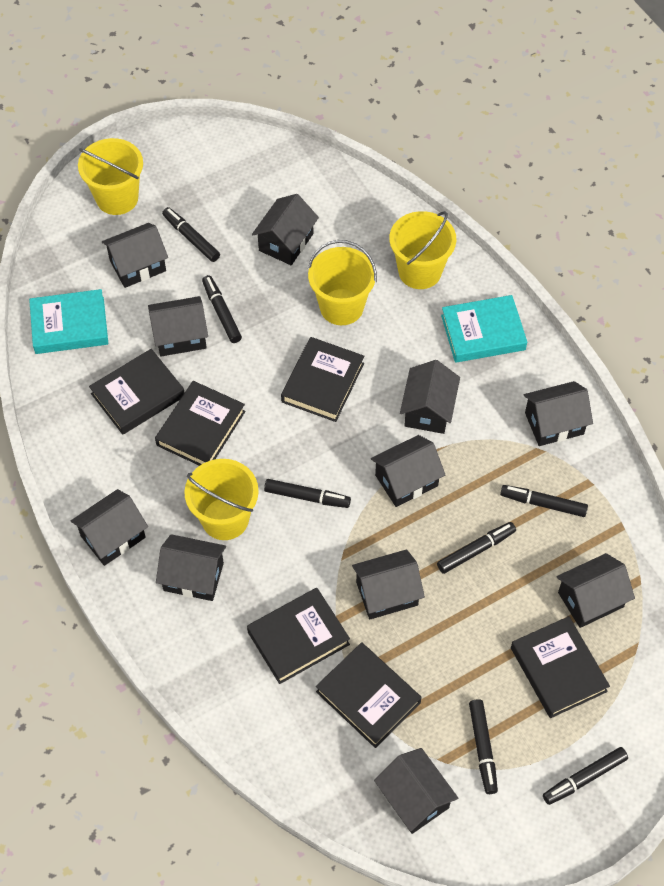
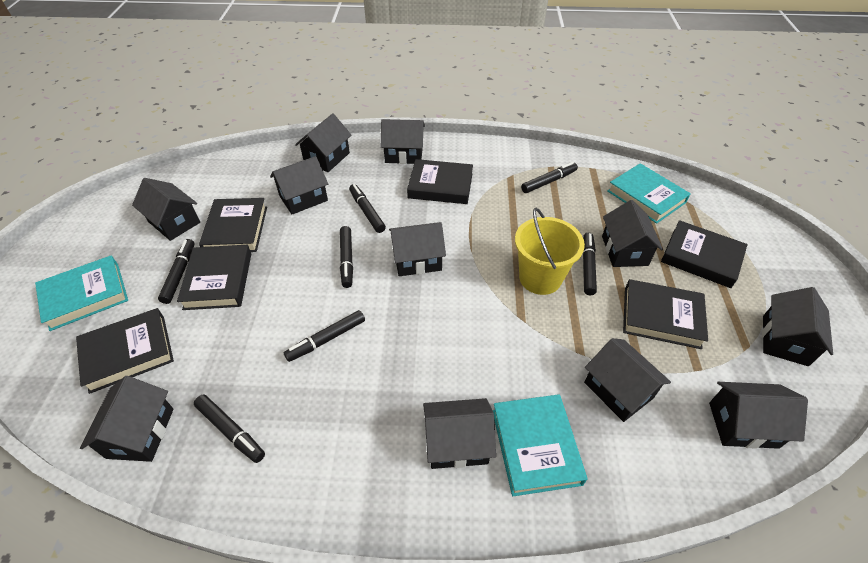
turquoise book: 2 -> 3
yellow bucket: 4 -> 1

